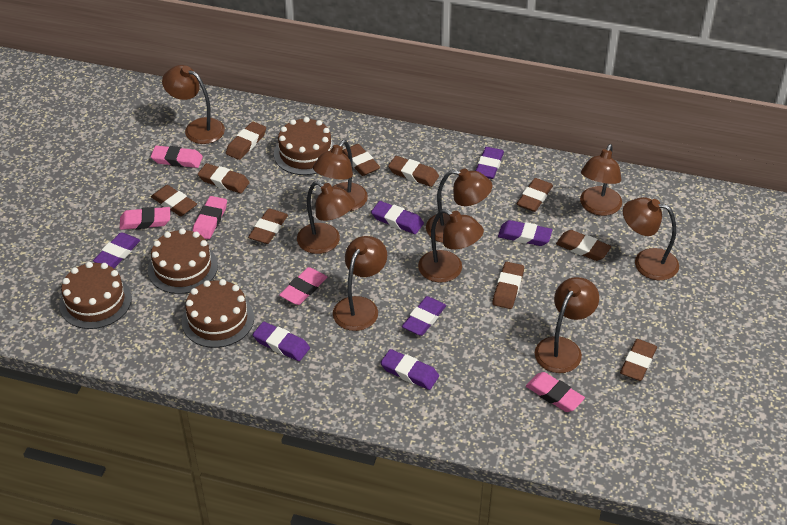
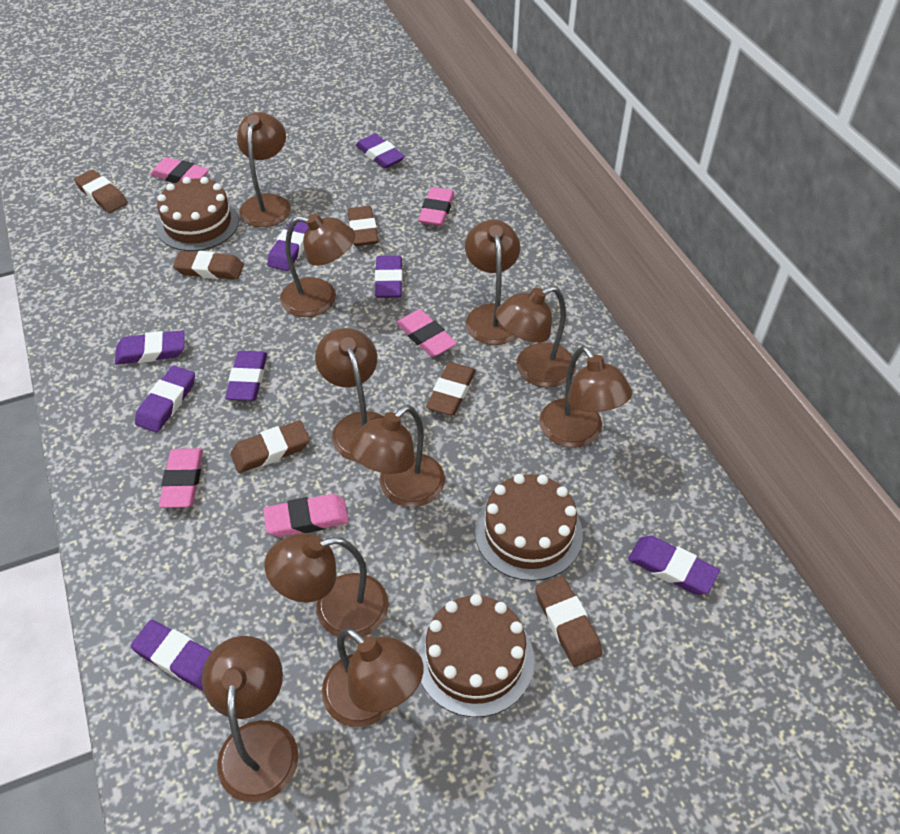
brown cake: 4 -> 3
brown eraser: 10 -> 6
brown lamp: 9 -> 10
purple eraser: 7 -> 8

